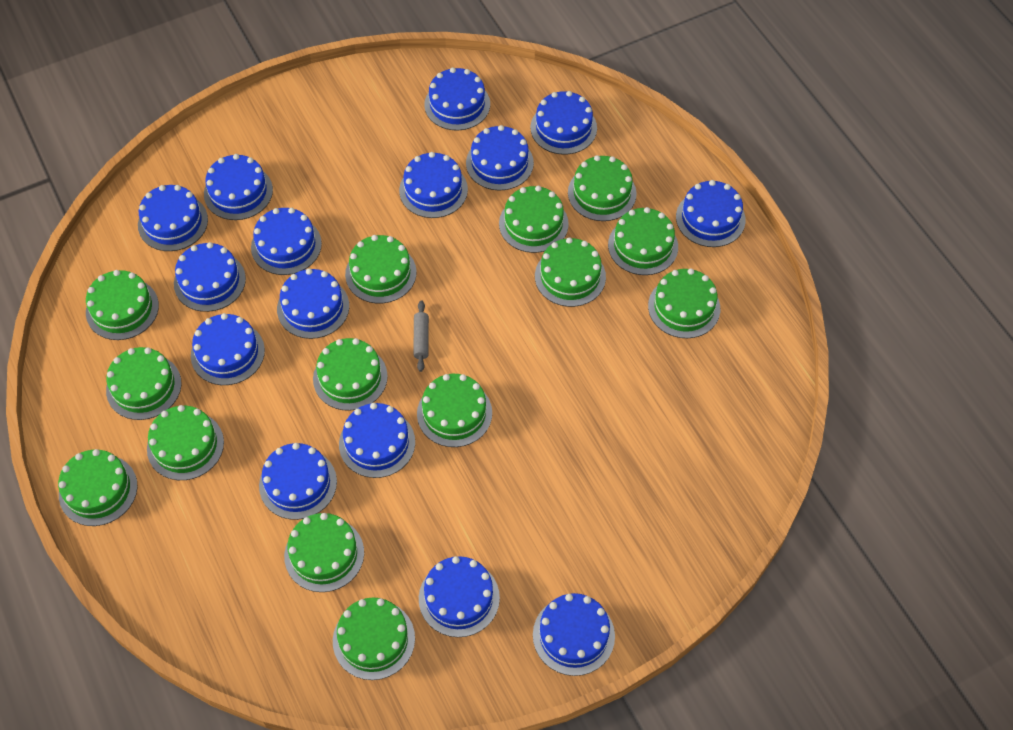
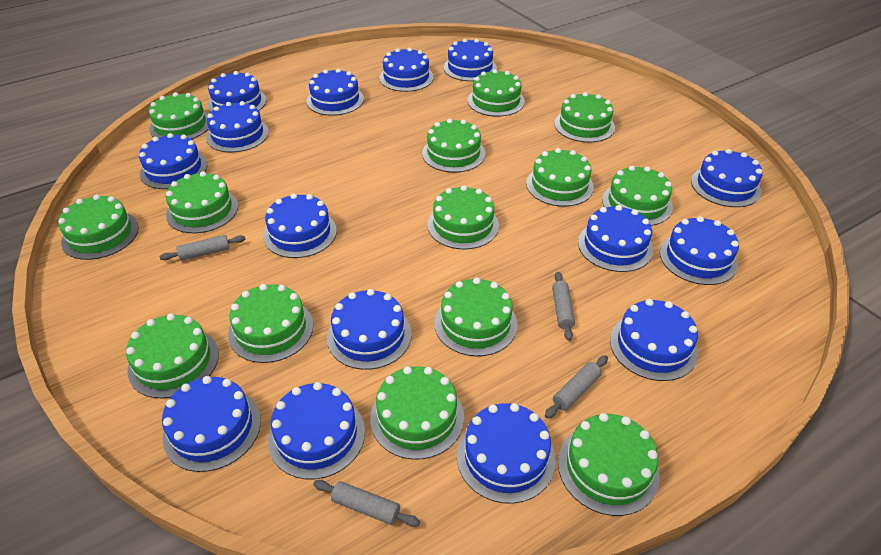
grey rolling pin: 1 -> 4

